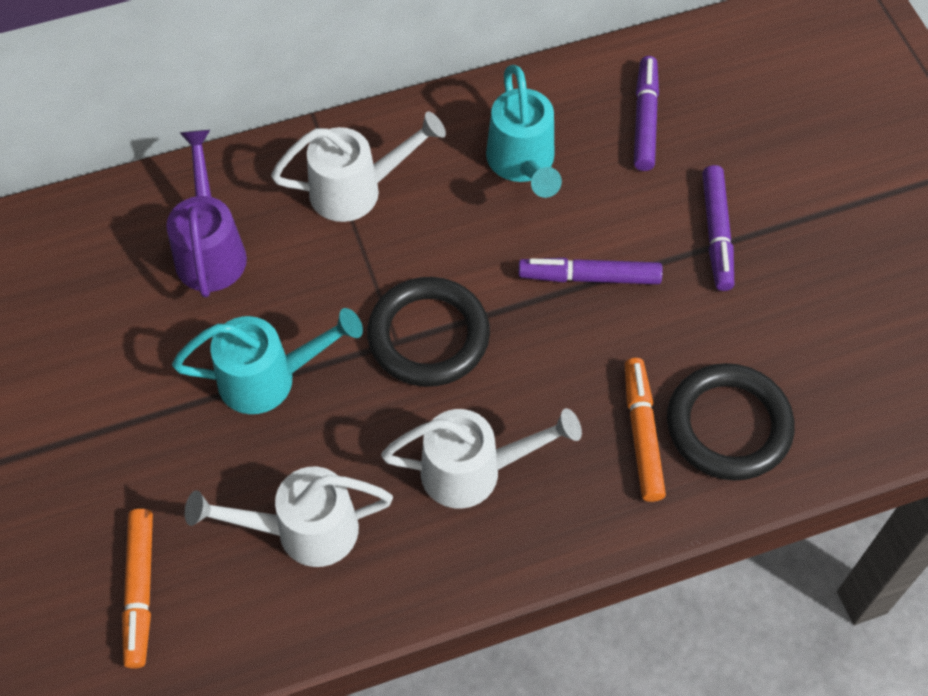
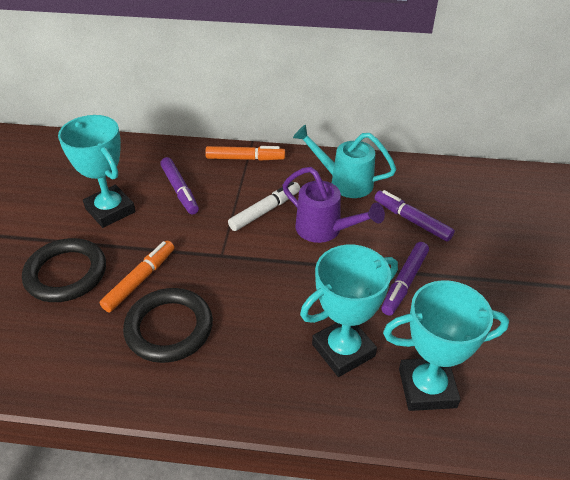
turquoise trophy: 0 -> 3
turquoise watering can: 2 -> 1
white marker: 0 -> 1
white watering can: 3 -> 0

